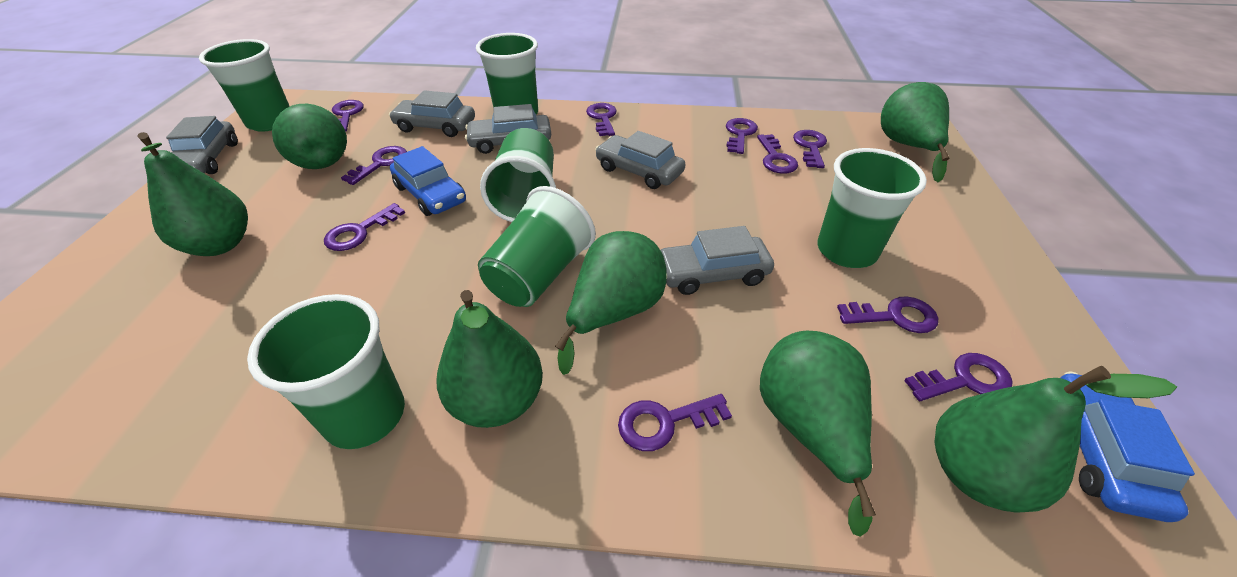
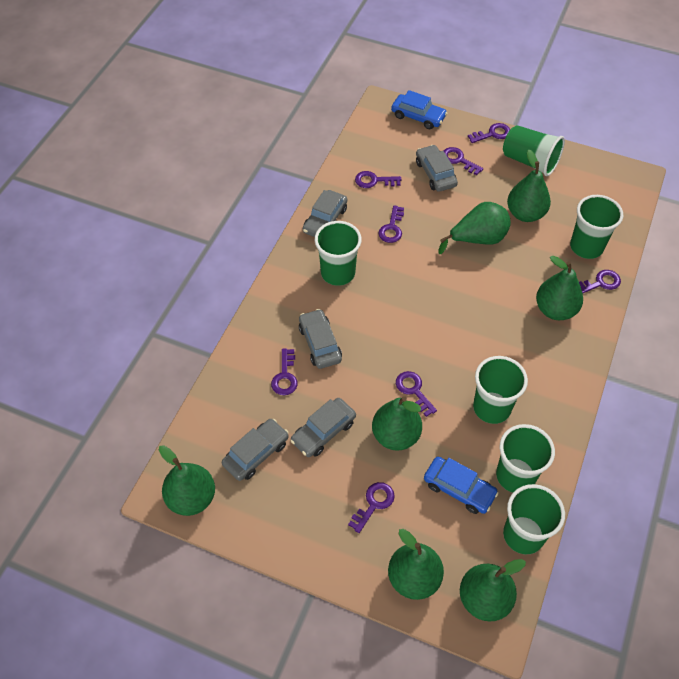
purple key: 10 -> 8

